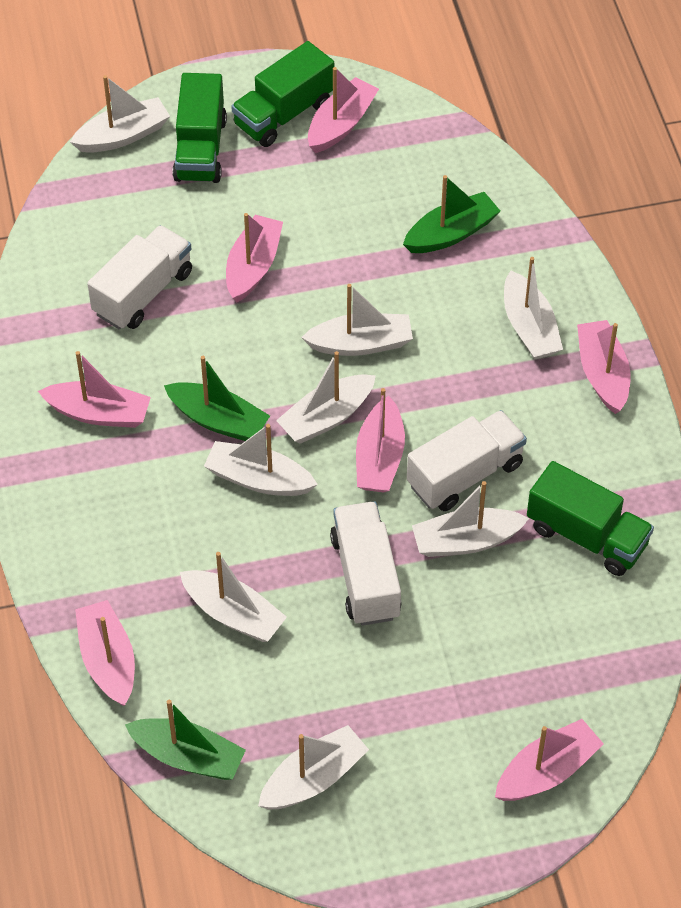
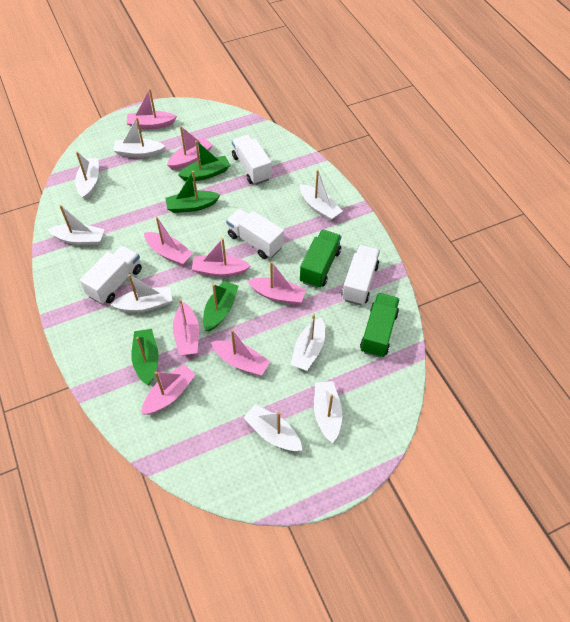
green boat: 3 -> 4
green truck: 3 -> 2
pink boat: 7 -> 8
white truck: 3 -> 4

